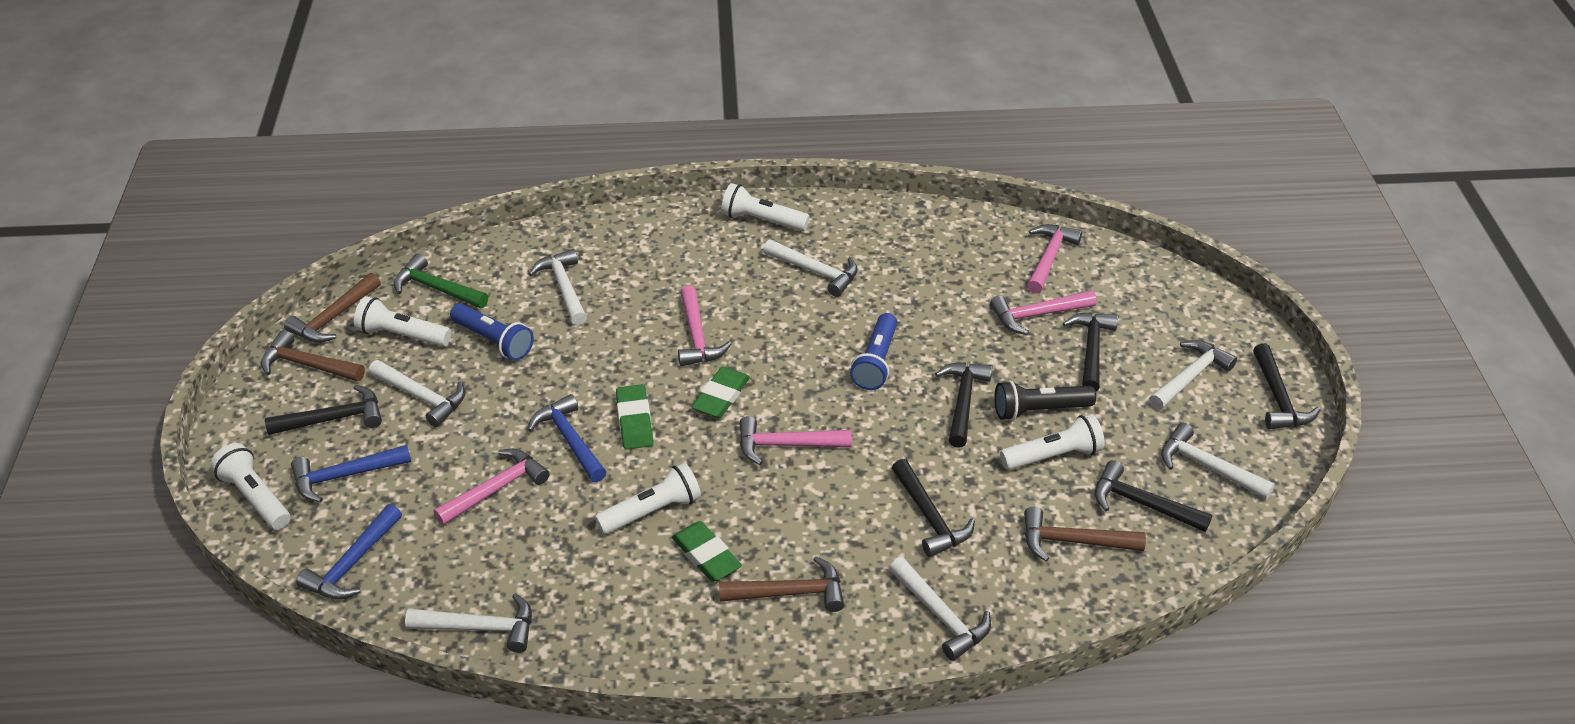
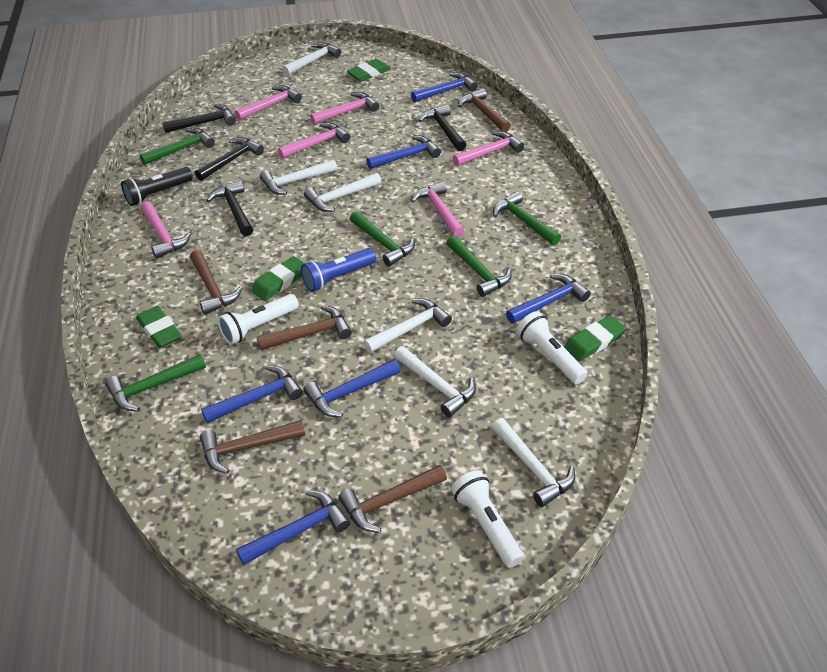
black hammer: 6 -> 4
blue flashlight: 2 -> 1
blue hammer: 3 -> 6
brown hammer: 4 -> 5
green eraser: 3 -> 4
green hammer: 1 -> 5
pink hammer: 5 -> 6
white flashlight: 5 -> 3
white hammer: 7 -> 6

